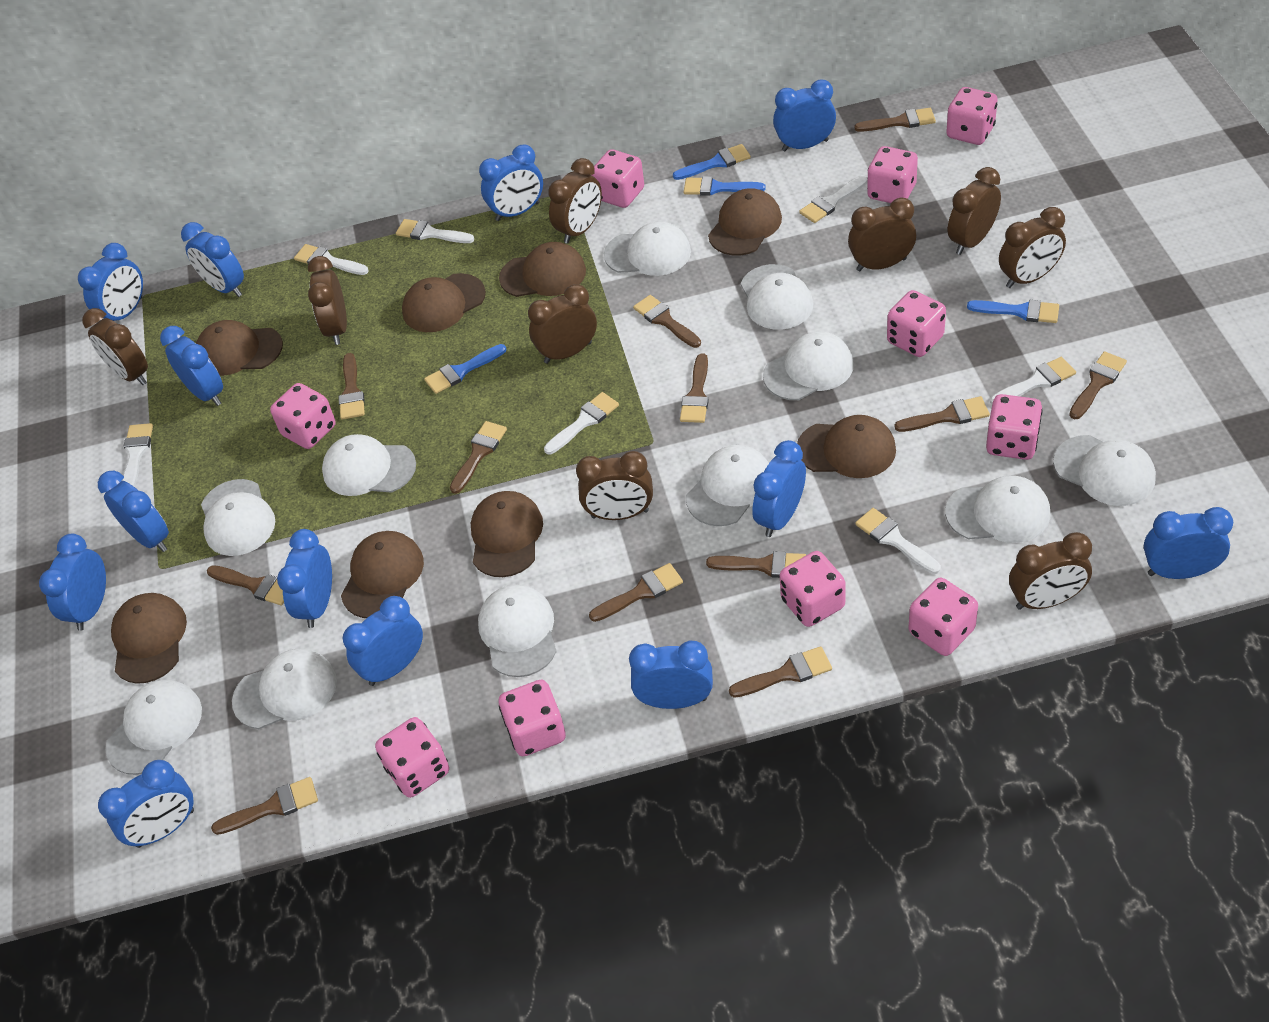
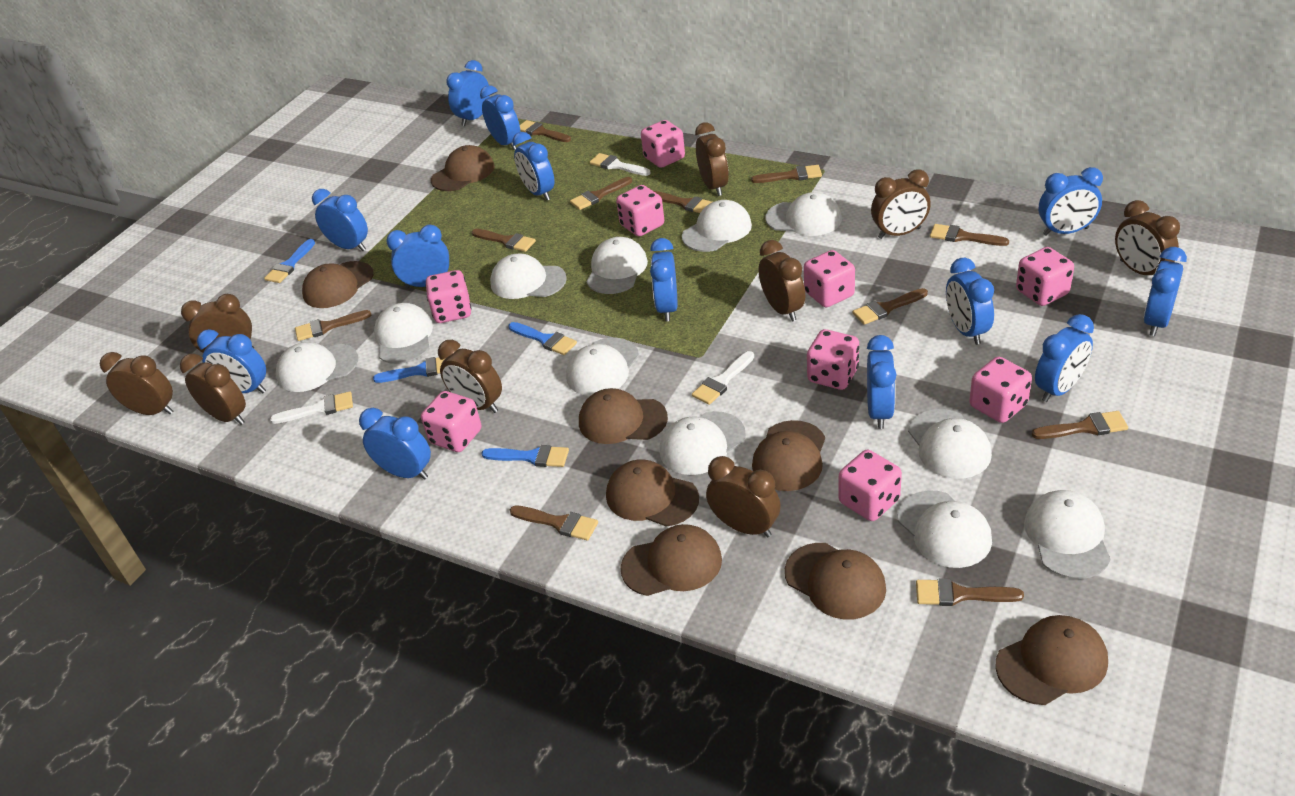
brown brush: 12 -> 11
pink dice: 10 -> 9
white brush: 7 -> 3

